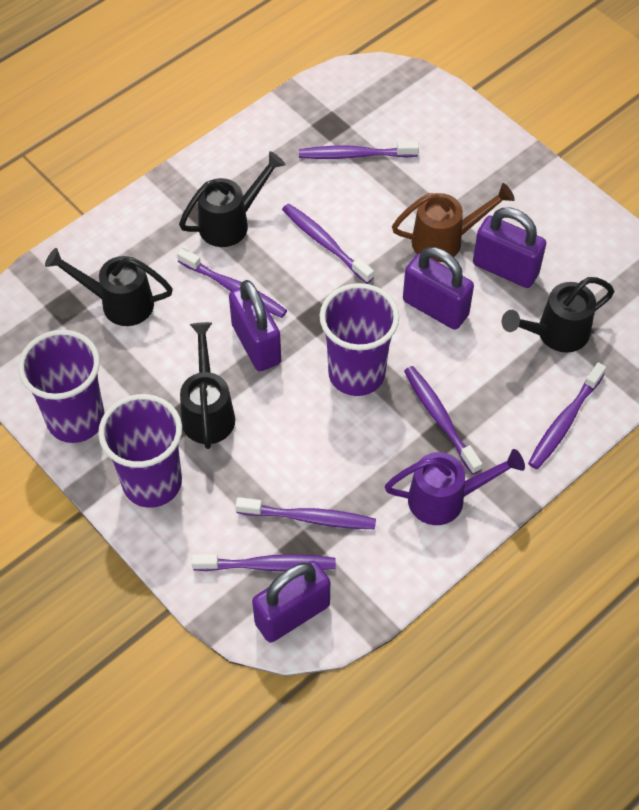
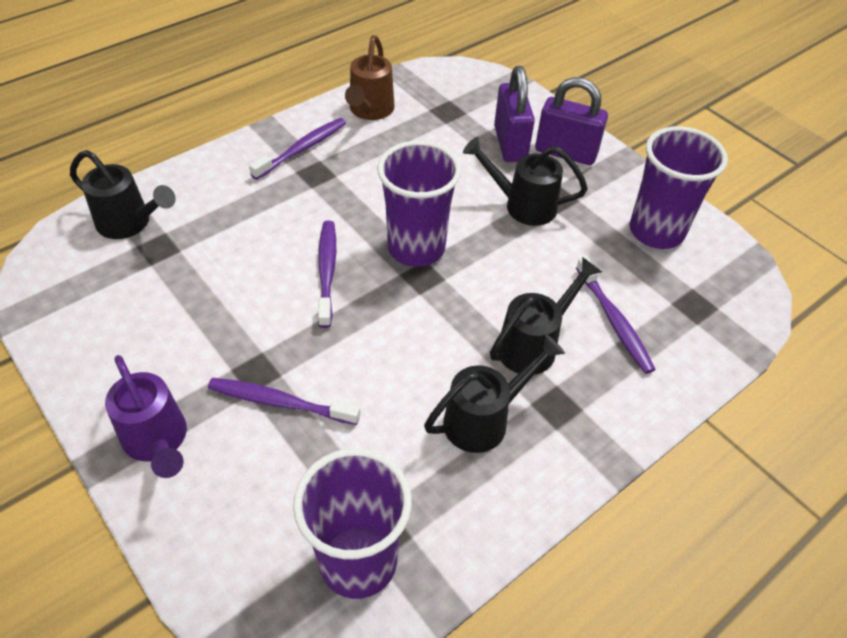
purple padlock: 4 -> 2
purple toothbrush: 7 -> 4

